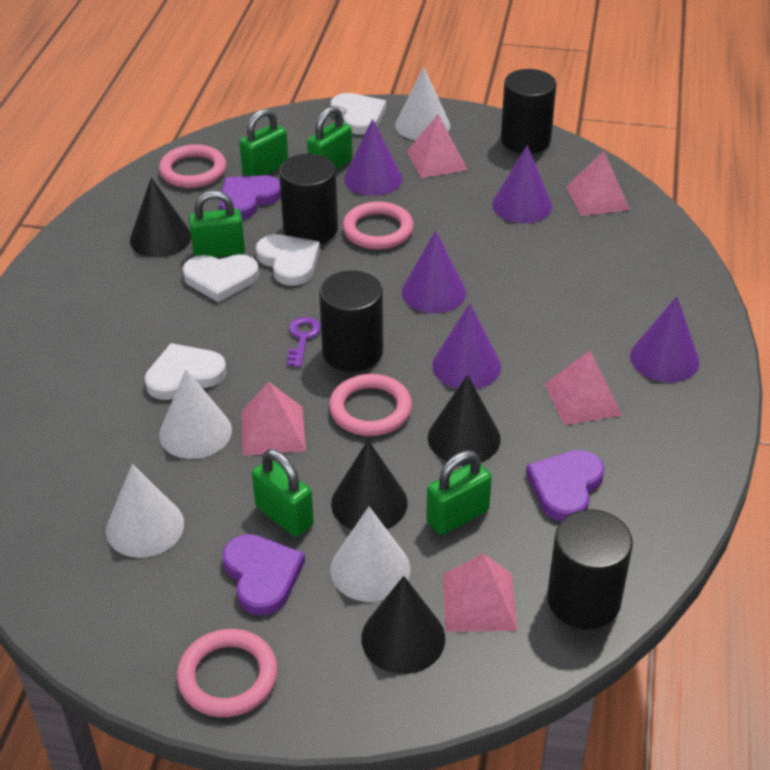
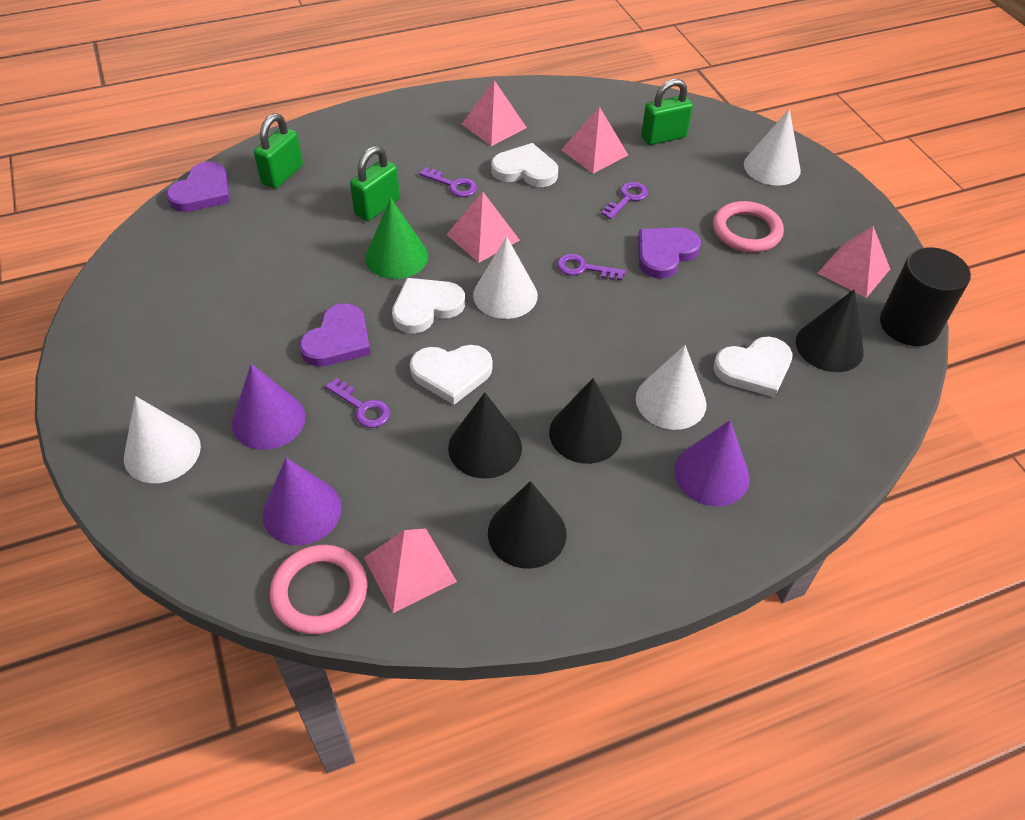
black cylinder: 4 -> 1
green cone: 0 -> 1
green padlock: 5 -> 3
pink ring: 4 -> 2
purple cone: 5 -> 3
purple key: 1 -> 4

